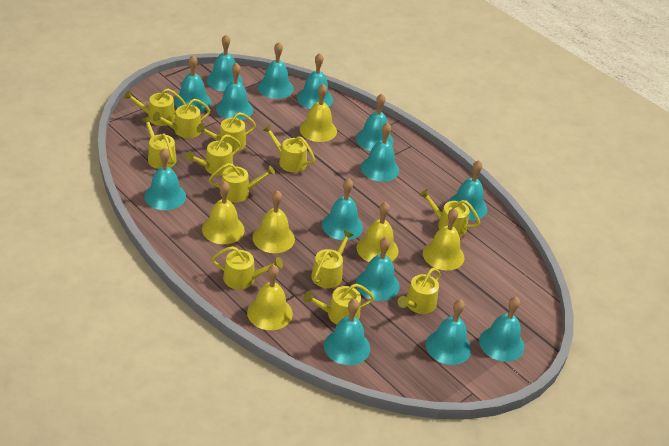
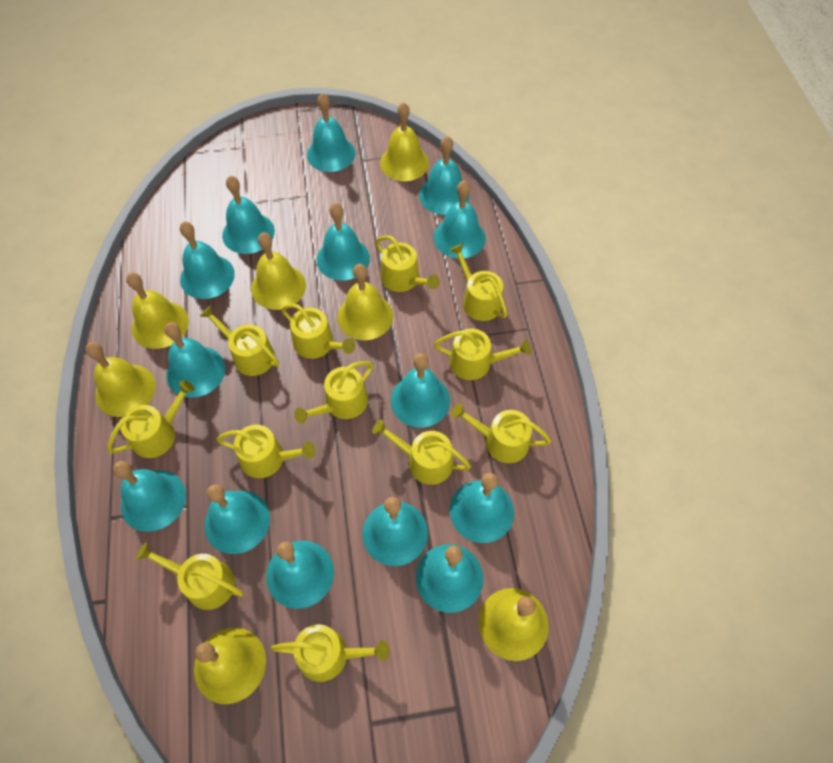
yellow bell: 6 -> 7

